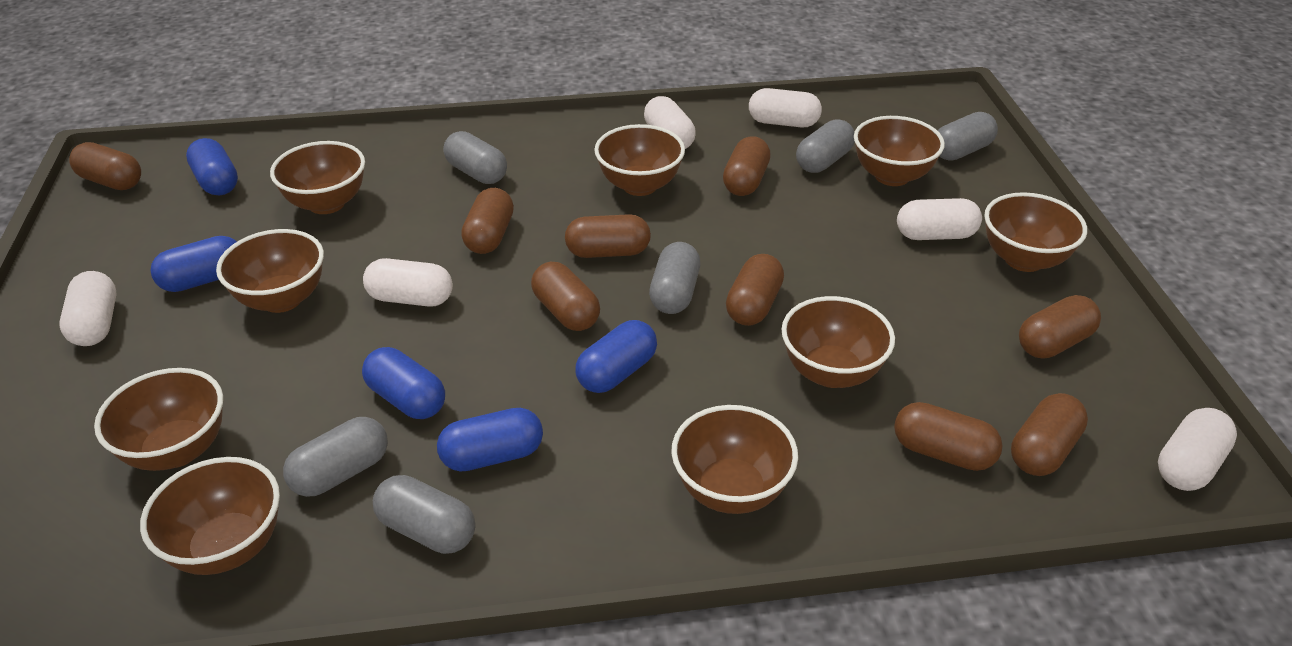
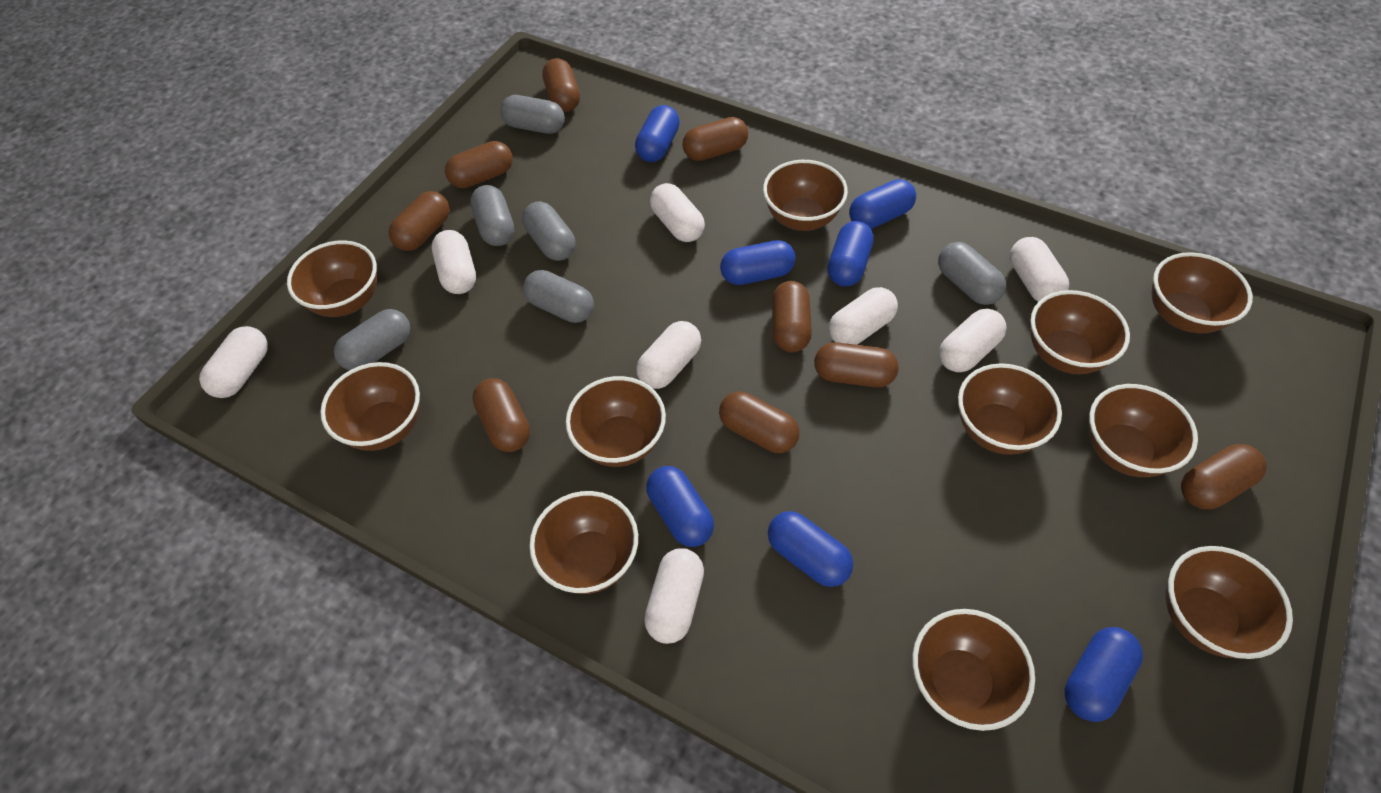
blue capsule: 5 -> 7
brown bowl: 9 -> 11
white capsule: 6 -> 8

